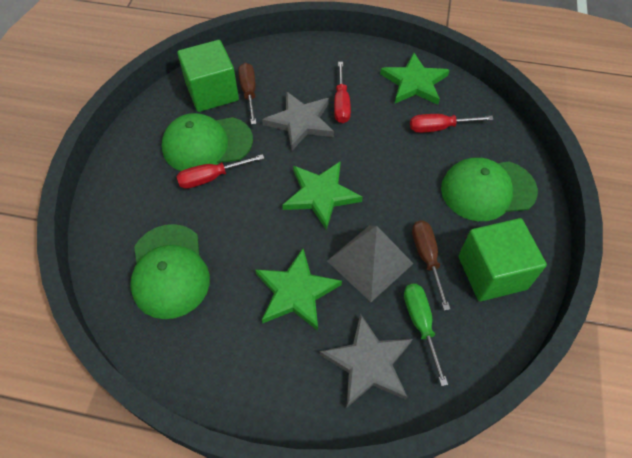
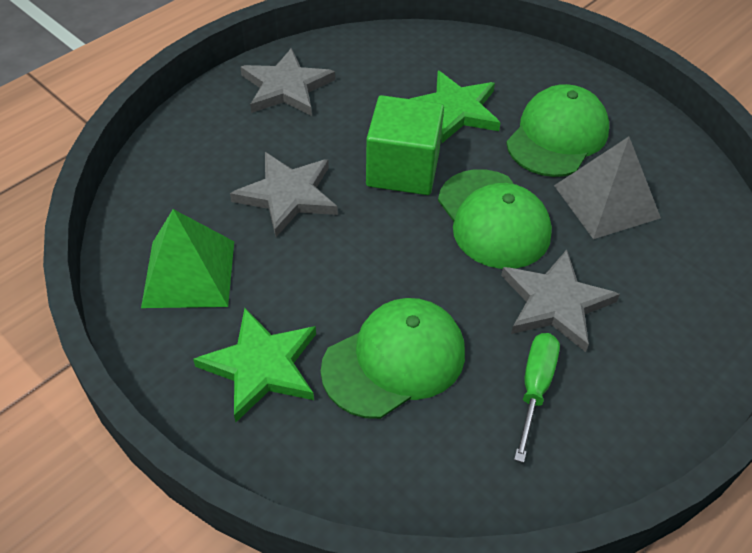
brown screwdriver: 2 -> 0
green cube: 2 -> 1
green pyramid: 0 -> 1
green star: 3 -> 2
grey star: 2 -> 3
red screwdriver: 3 -> 0

